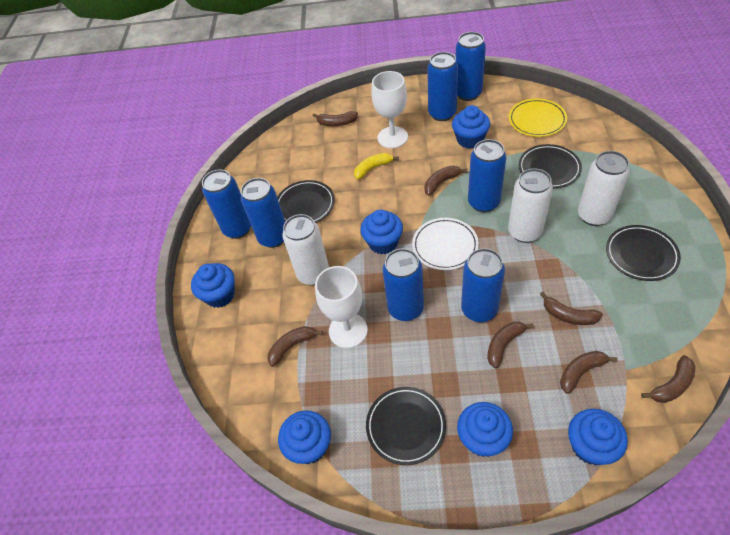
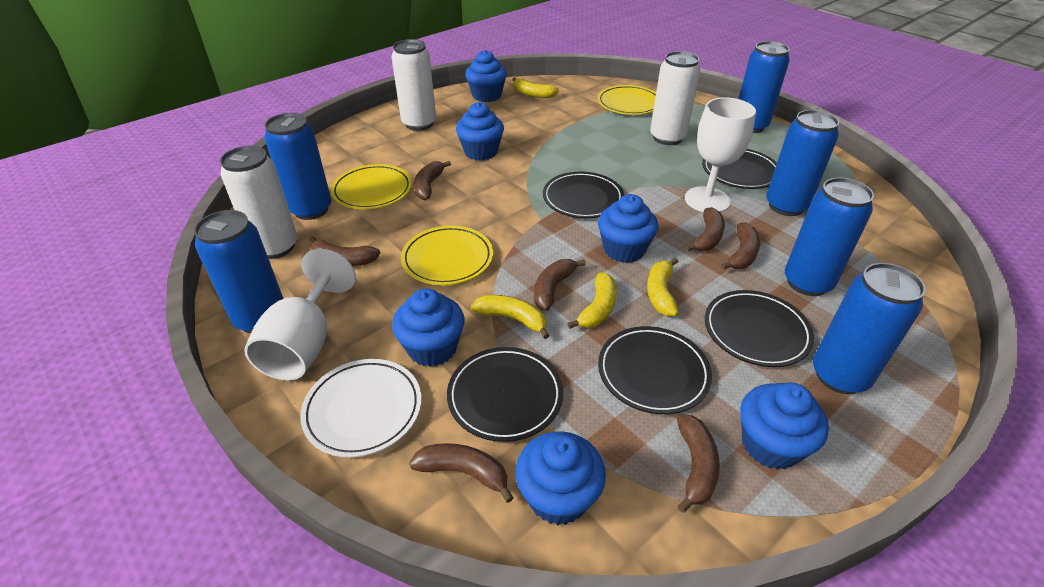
black plate: 4 -> 5
blue can: 7 -> 6
yellow banana: 1 -> 4
yellow plate: 1 -> 3

